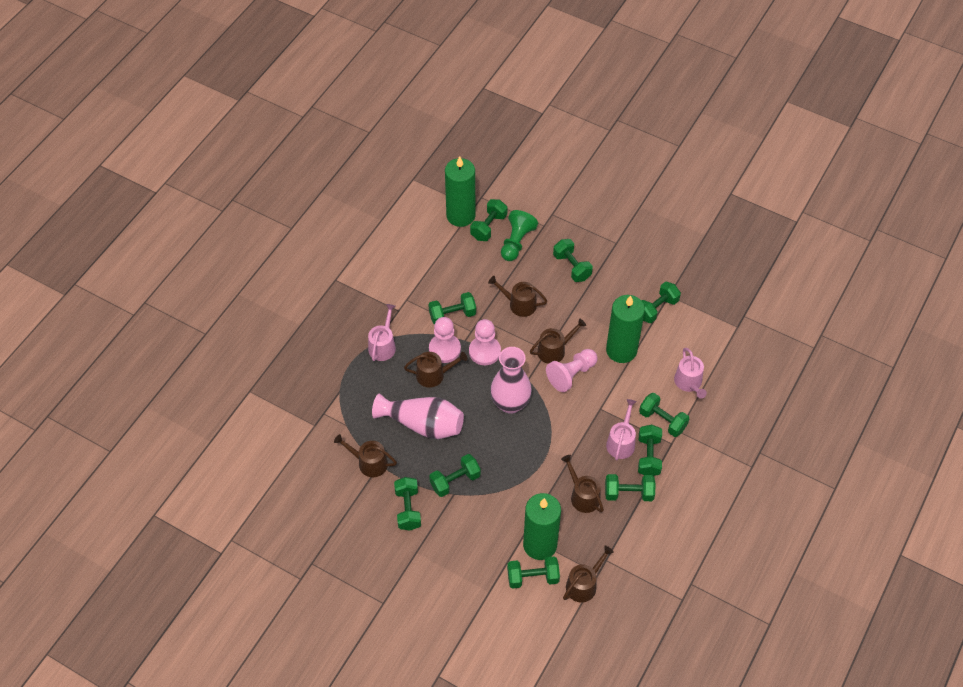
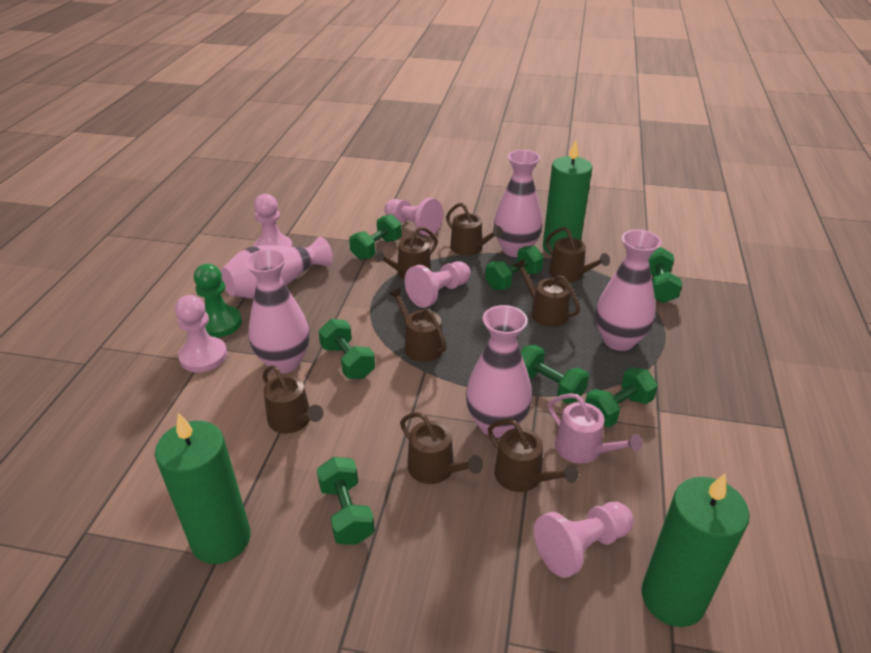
brown watering can: 6 -> 8
green dumbbell: 10 -> 7
pink pawn: 3 -> 5
pink vase: 2 -> 5
pink watering can: 3 -> 1

